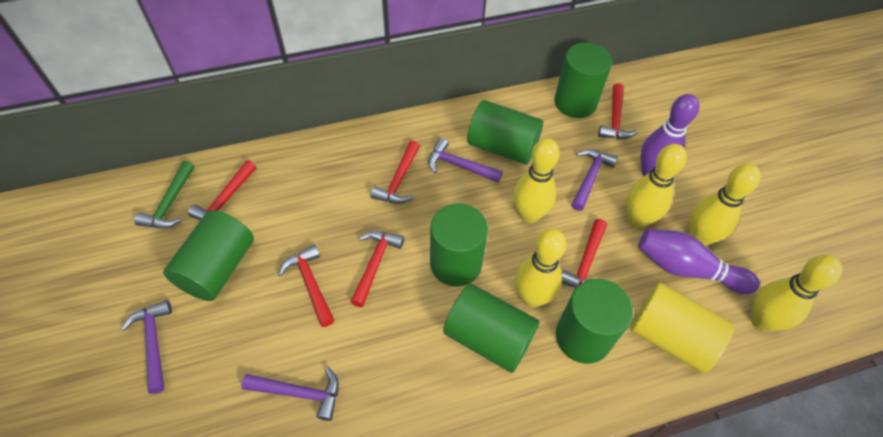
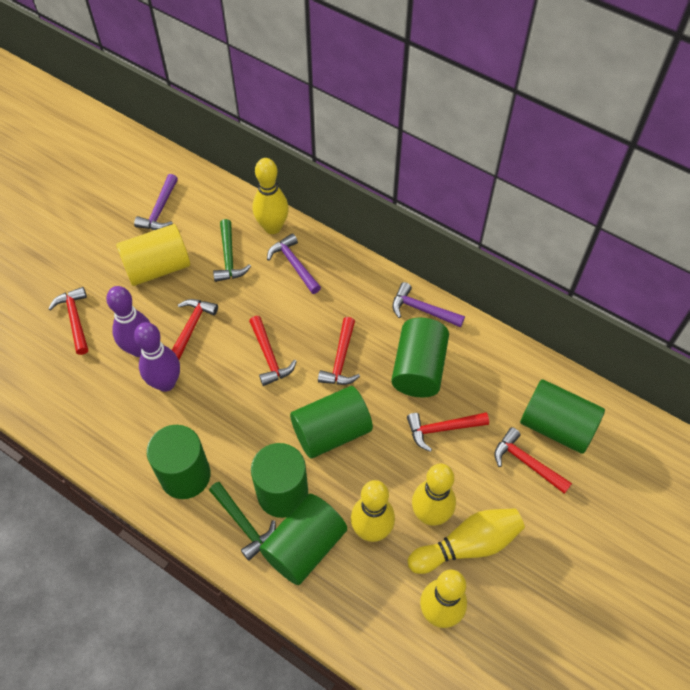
green hammer: 1 -> 2
purple hammer: 4 -> 3

